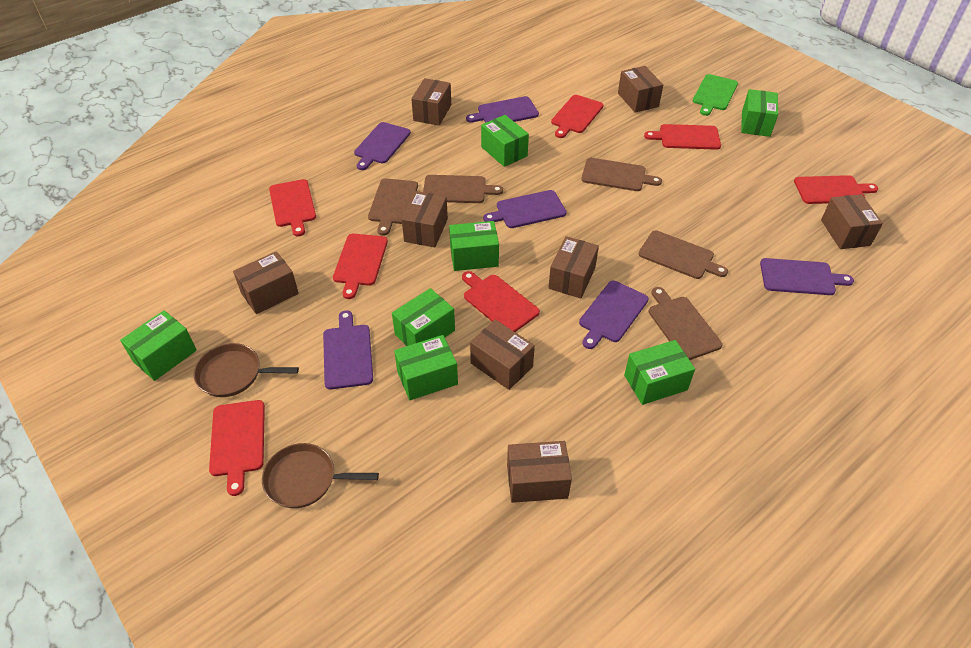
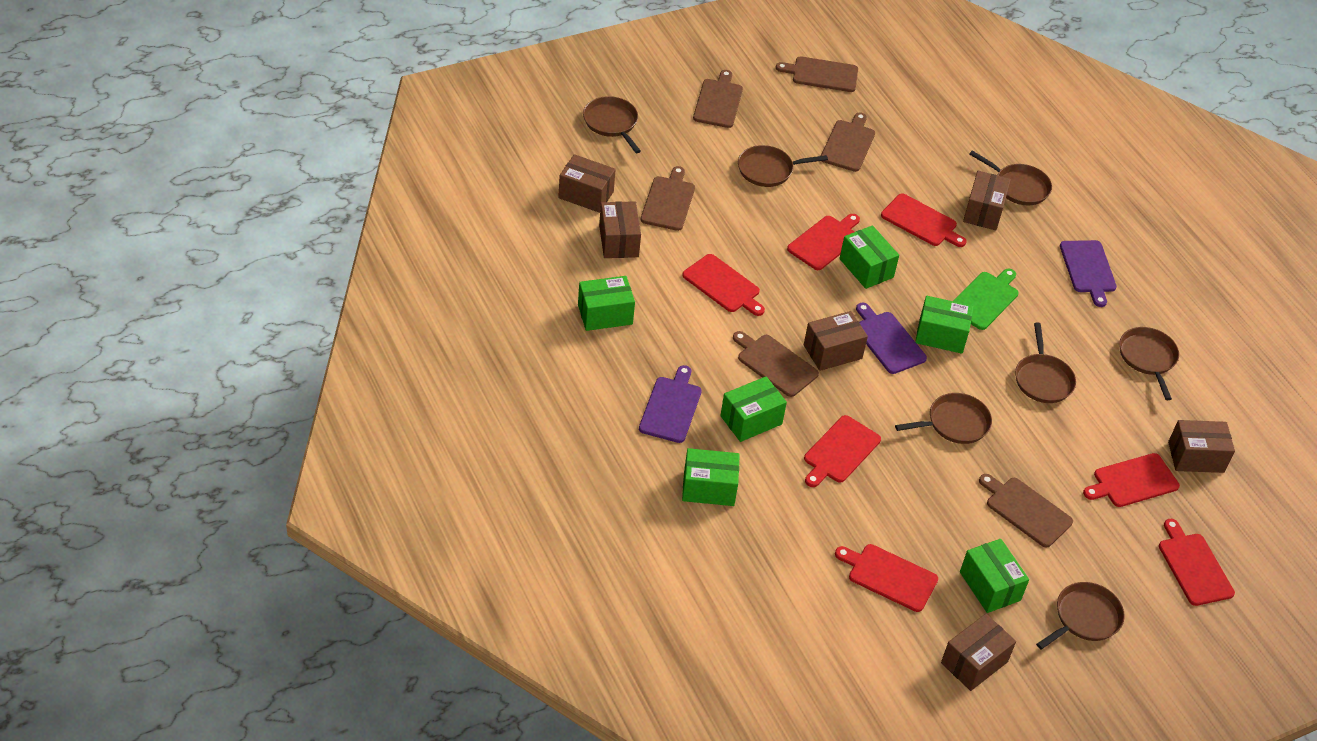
brown box: 8 -> 6
brown cutting board: 5 -> 6
brown pan: 2 -> 7
green box: 7 -> 6
purple cutting board: 6 -> 3

